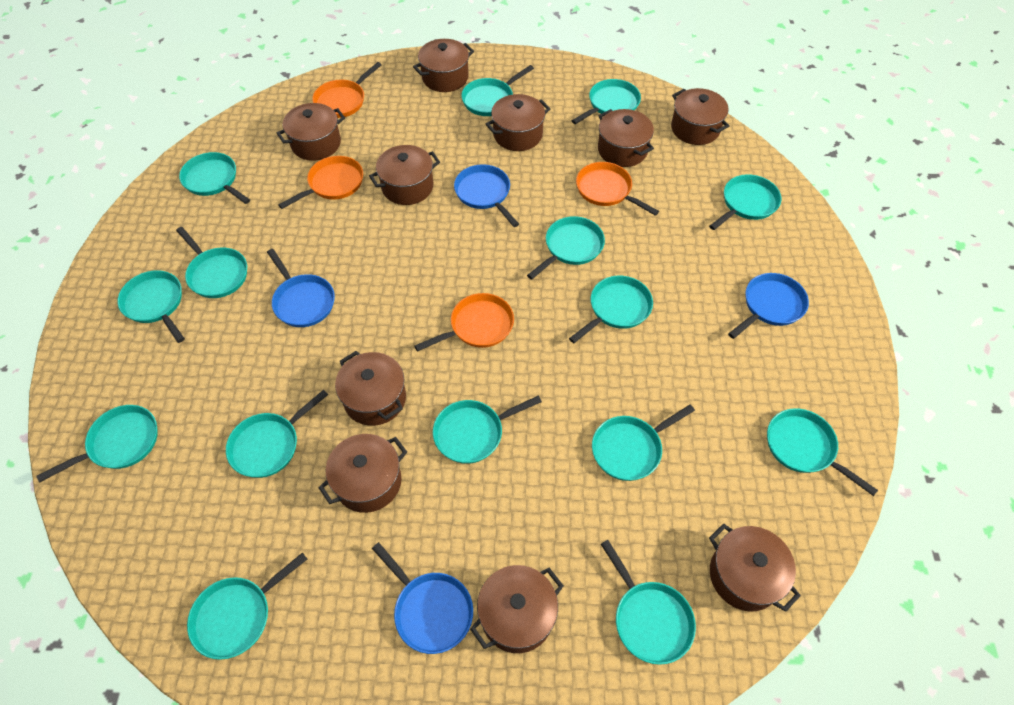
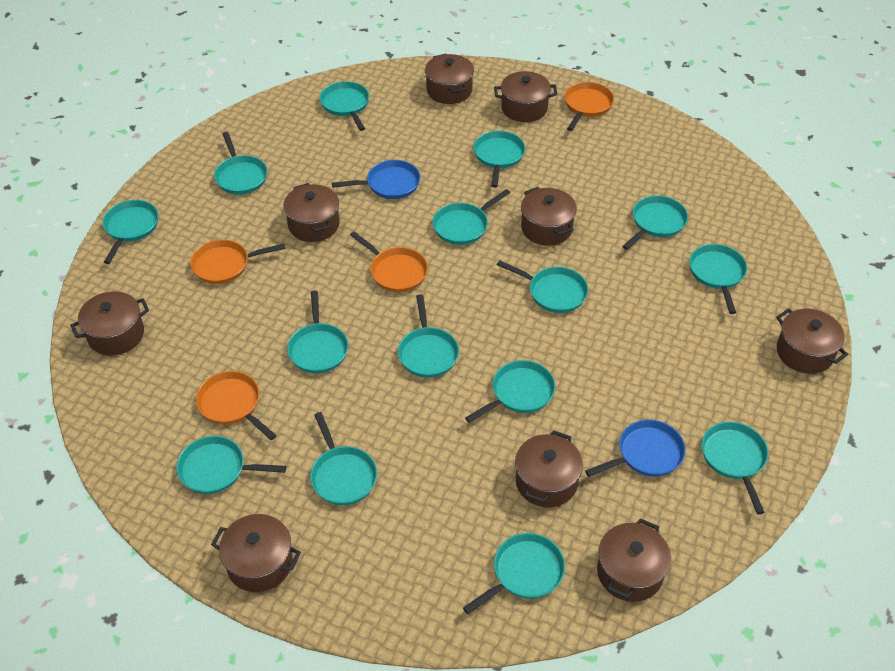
blue pan: 4 -> 2
brown pot: 10 -> 9

